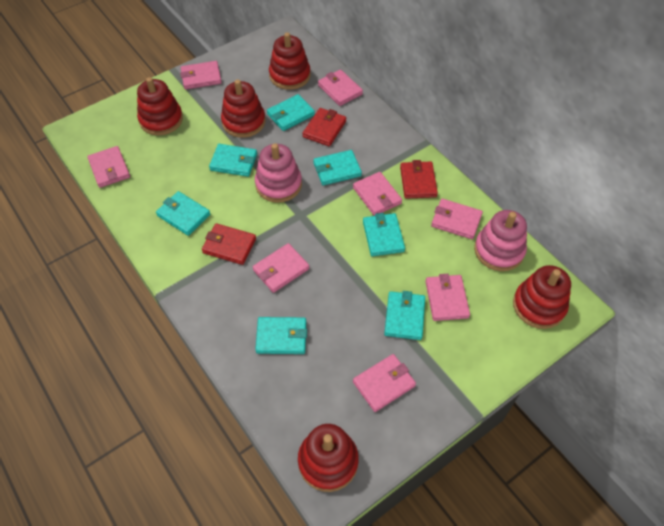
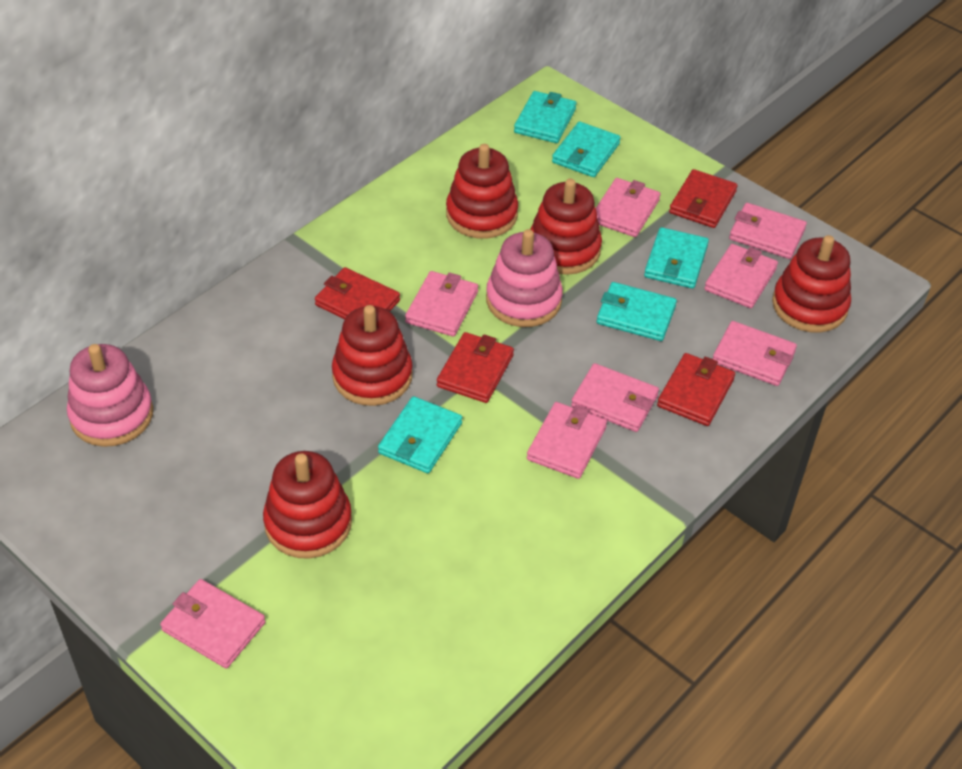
red wallet: 3 -> 4
turquoise wallet: 7 -> 5

